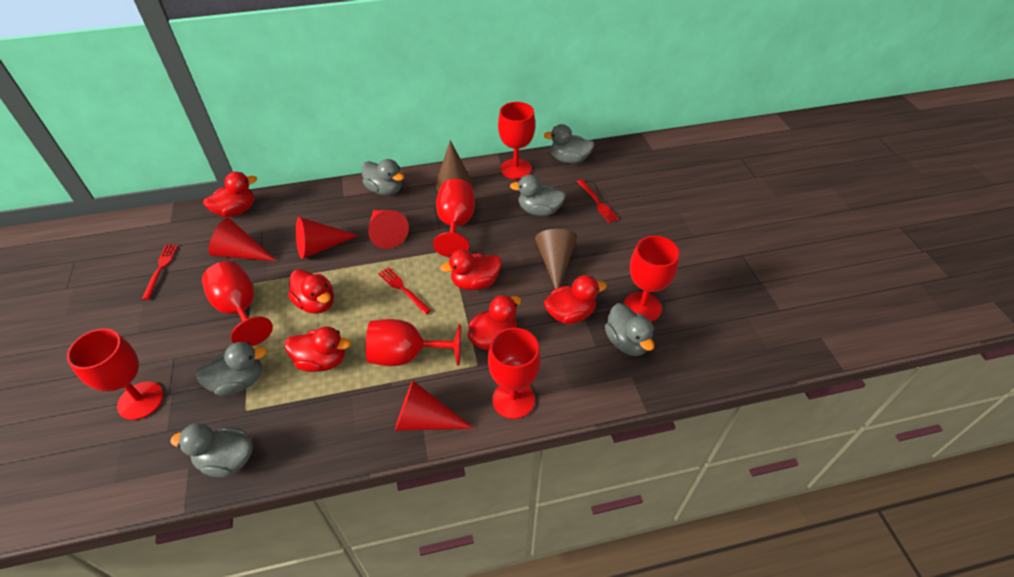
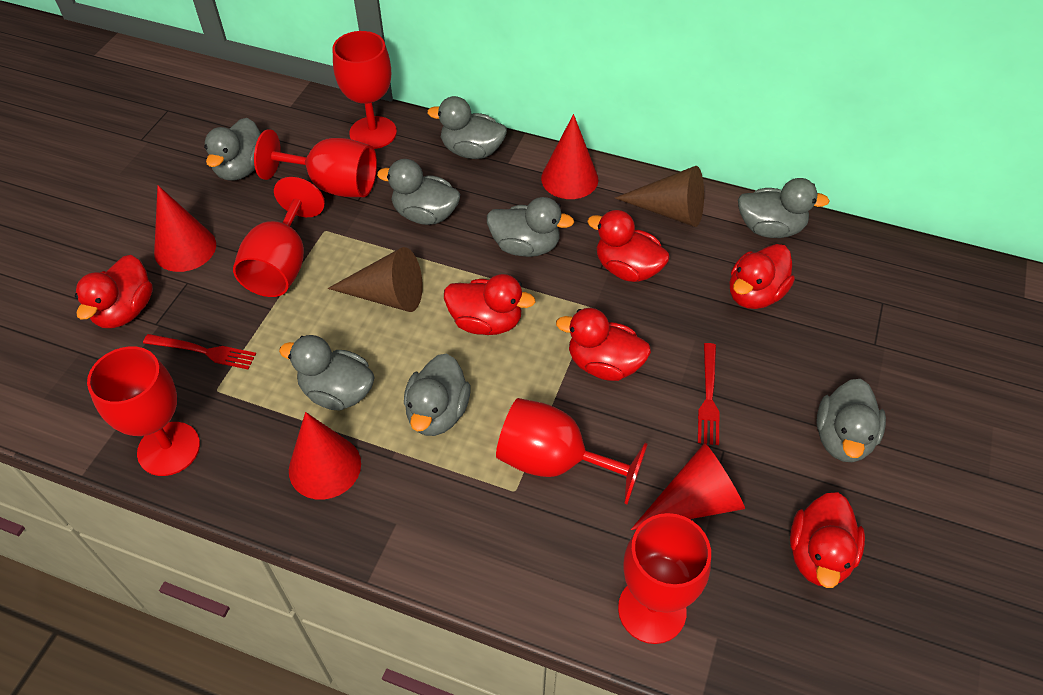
grey duck: 6 -> 8
red fork: 3 -> 2
red goblet: 7 -> 6

